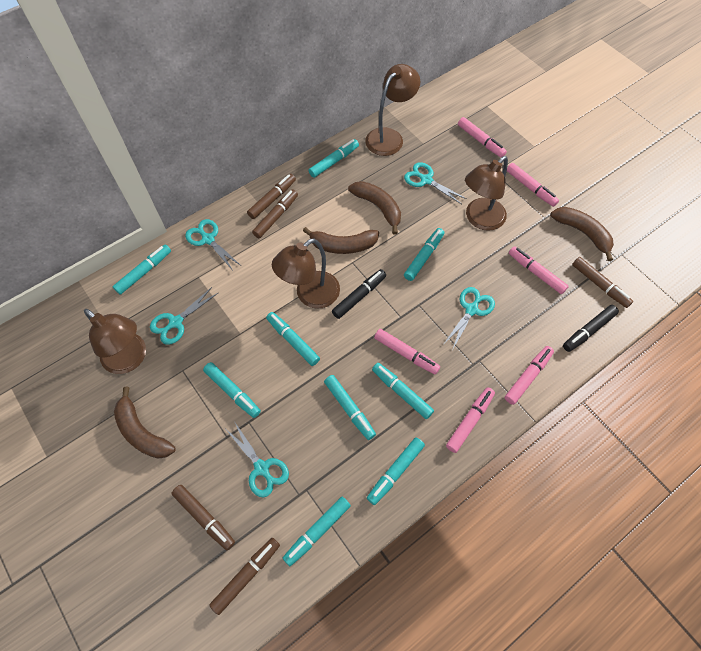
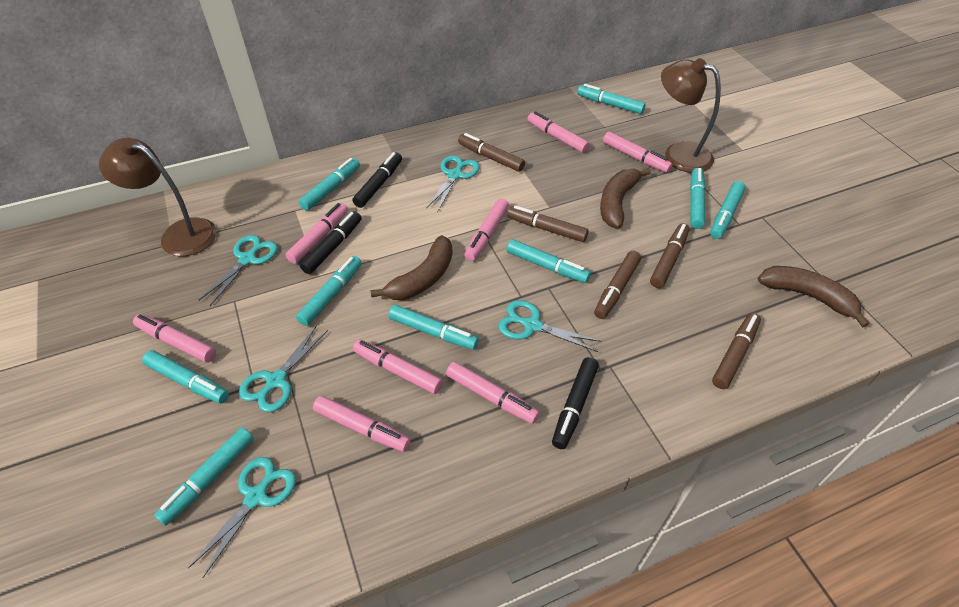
black marker: 2 -> 3
brown banana: 4 -> 3
brown lamp: 4 -> 2
pink marker: 6 -> 8

